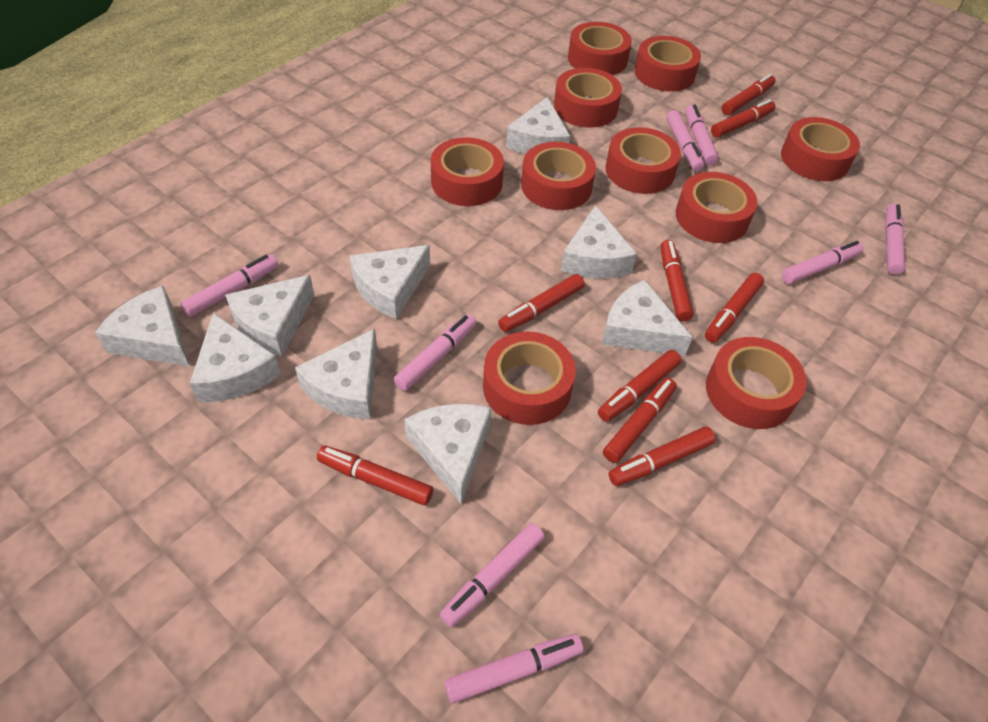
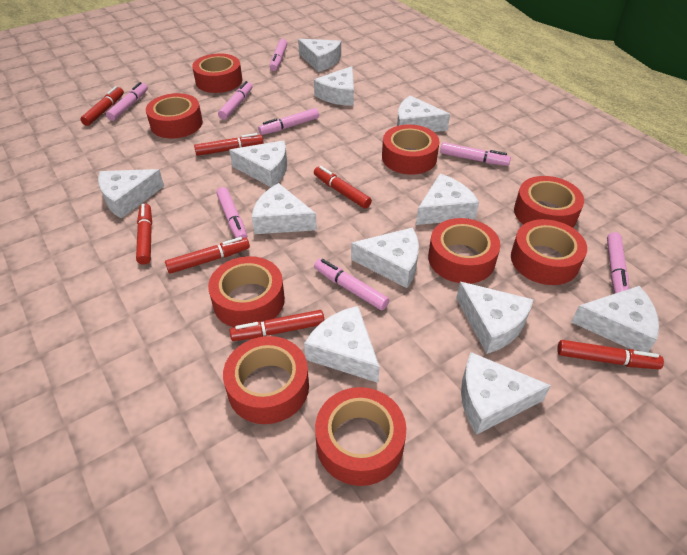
red marker: 9 -> 7
red tape: 10 -> 9
white cheese: 9 -> 12

